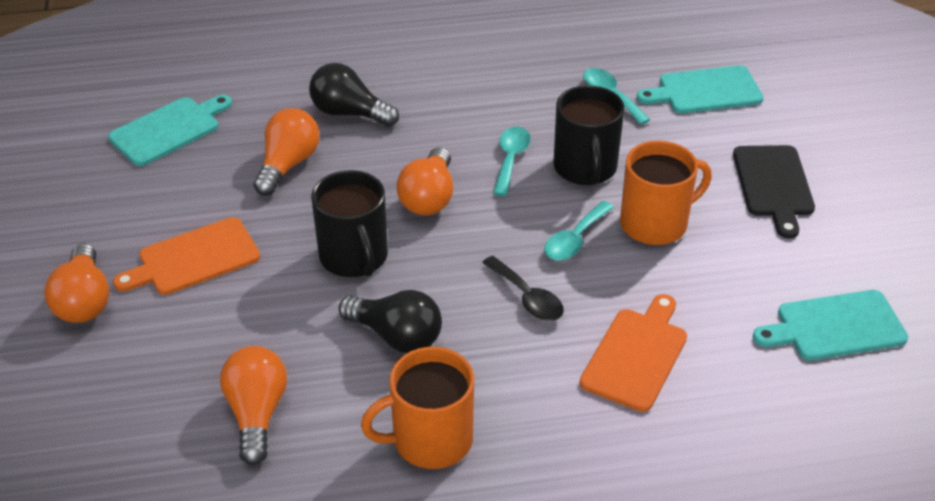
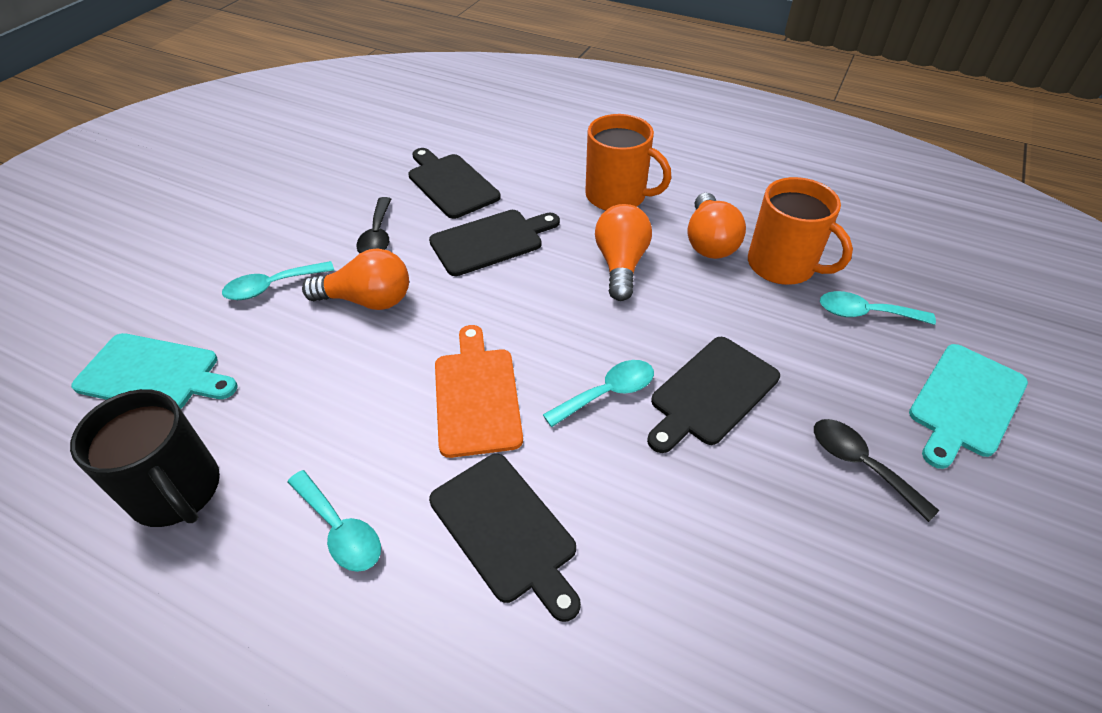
black cutting board: 1 -> 4
black light bulb: 2 -> 0
black mug: 2 -> 1
black spoon: 1 -> 2
orange cutting board: 2 -> 1
orange light bulb: 4 -> 3
turquoise cutting board: 3 -> 2
turquoise spoon: 3 -> 4

